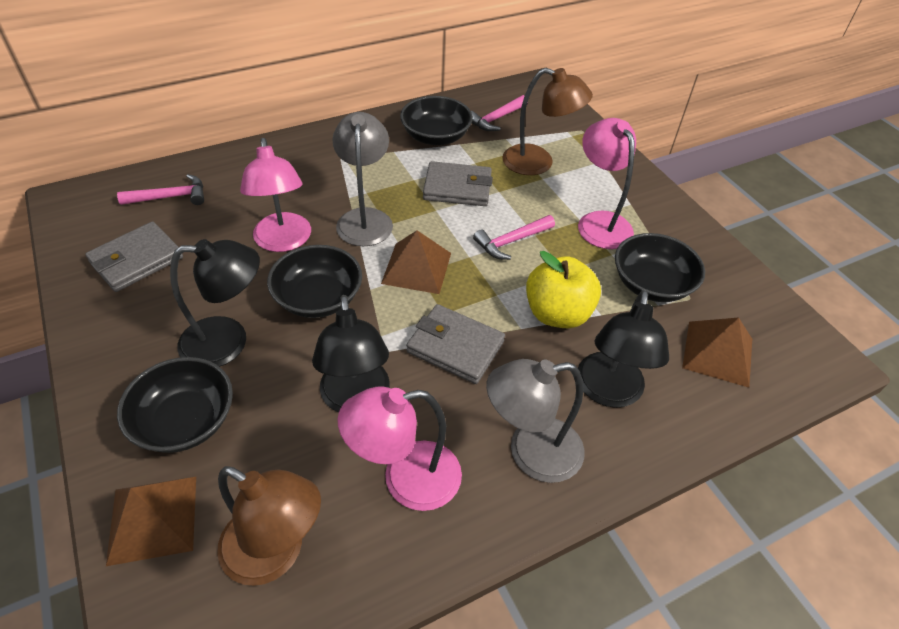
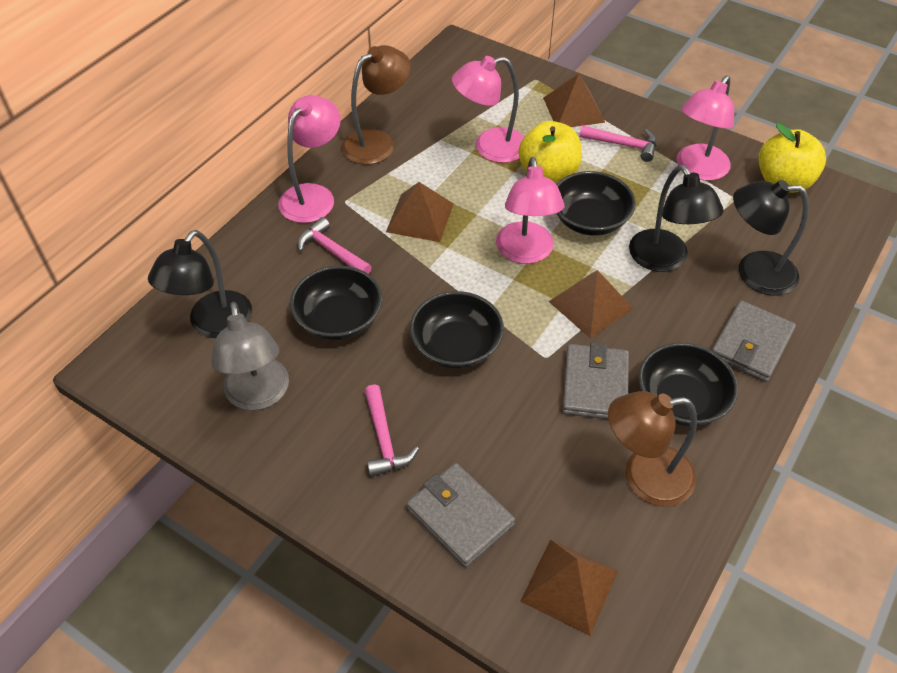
brown pyramid: 3 -> 4
grey lamp: 2 -> 1
pink lamp: 3 -> 4
yellow apple: 1 -> 2

